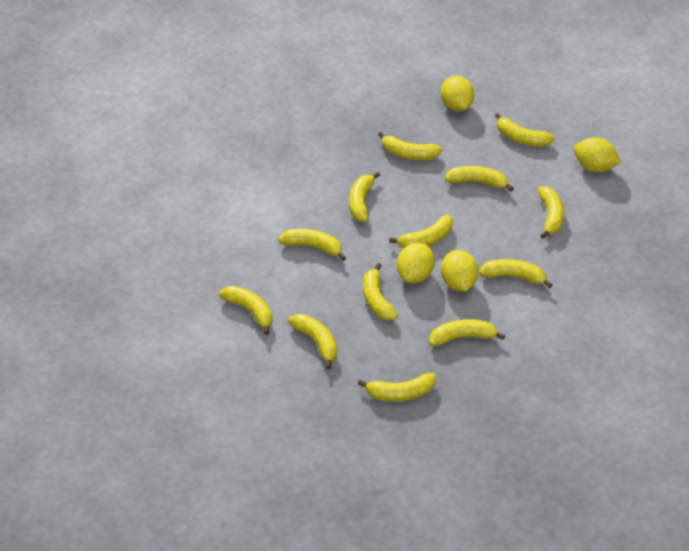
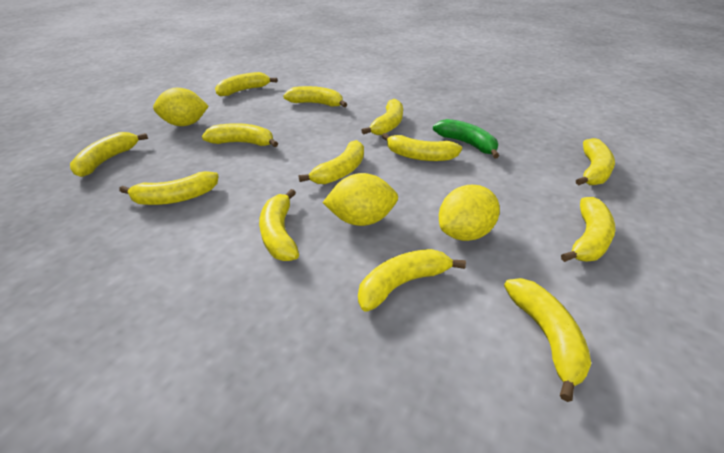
green banana: 0 -> 1
yellow lemon: 4 -> 3

